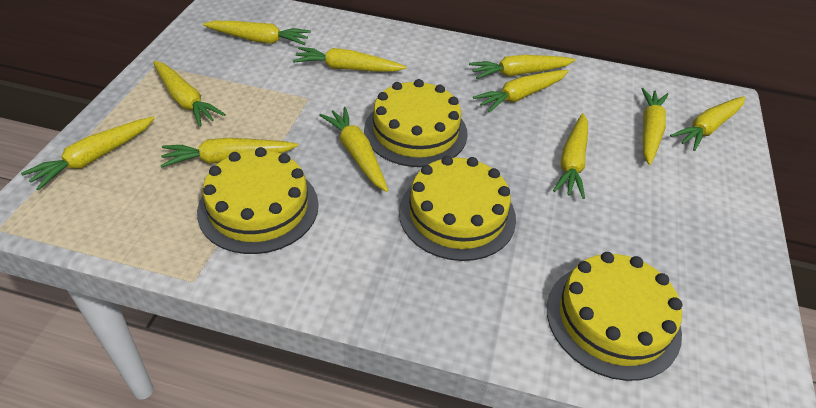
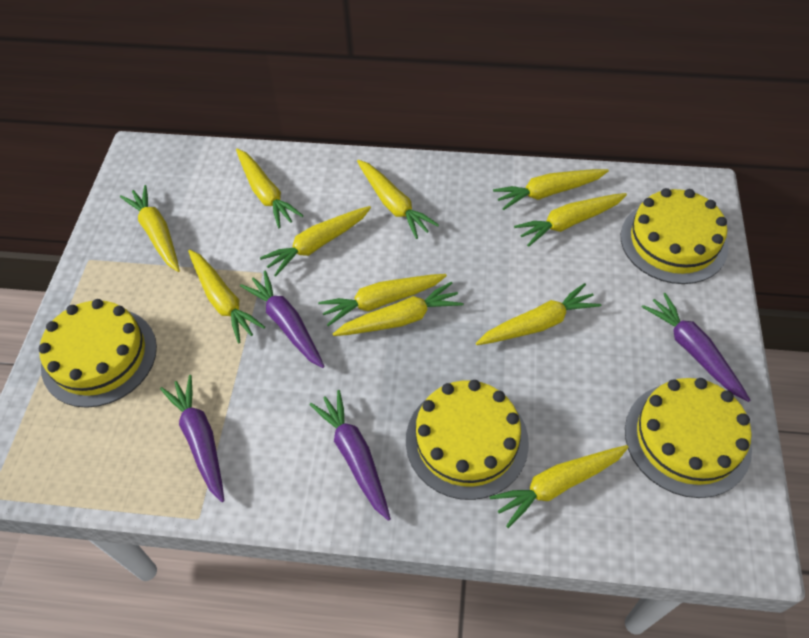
purple carrot: 0 -> 4

